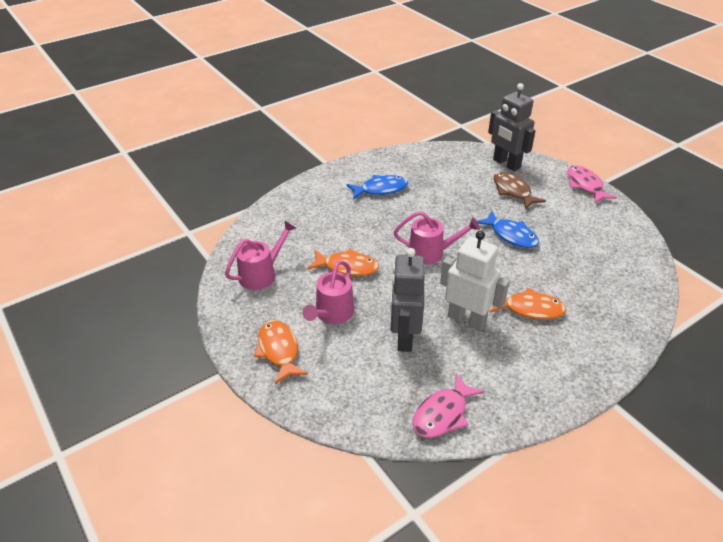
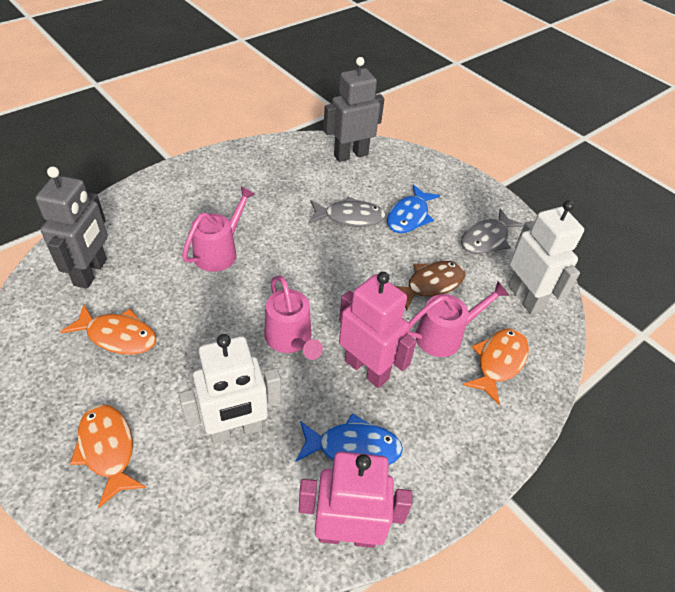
grey fish: 0 -> 2
pink fish: 2 -> 0
pink robot: 0 -> 2
white robot: 1 -> 2

